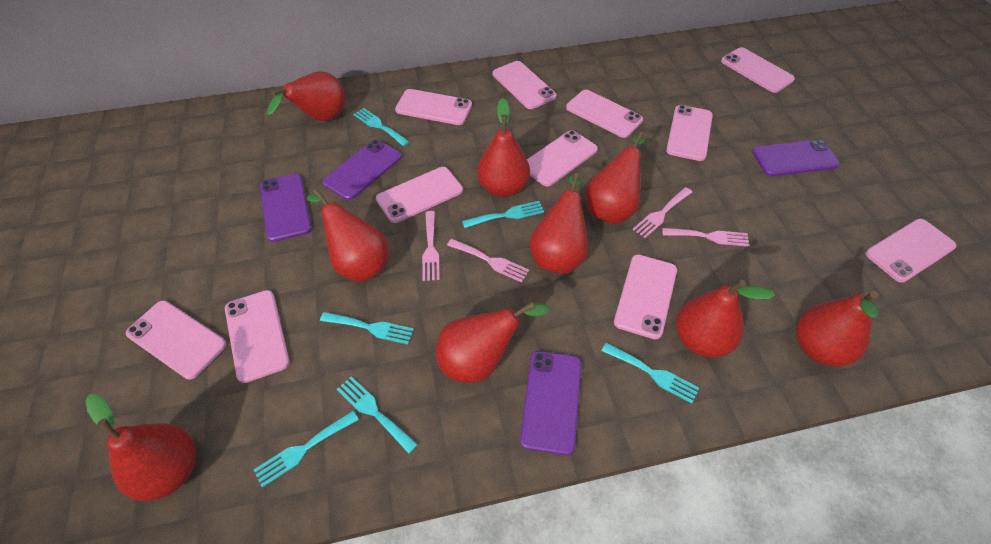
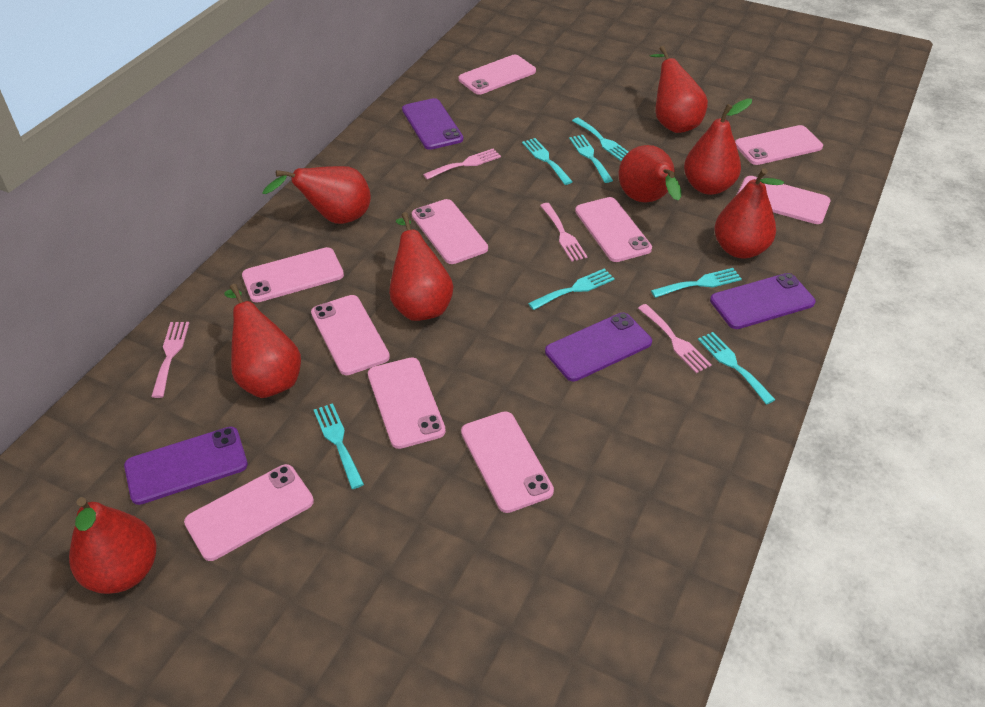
pink phone: 11 -> 10
red pear: 9 -> 8
turquoise fork: 6 -> 7

